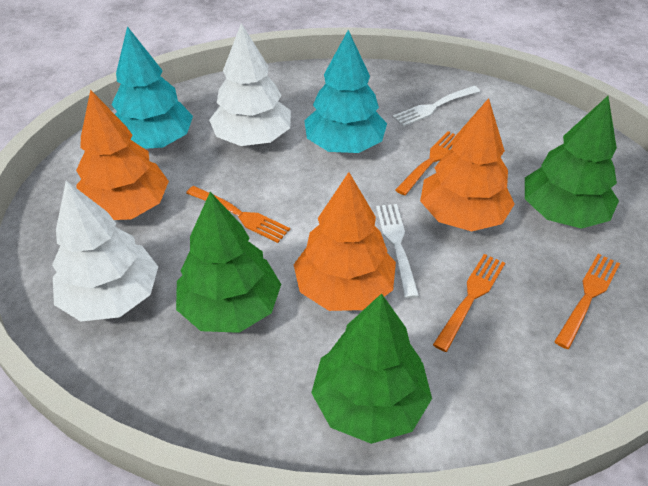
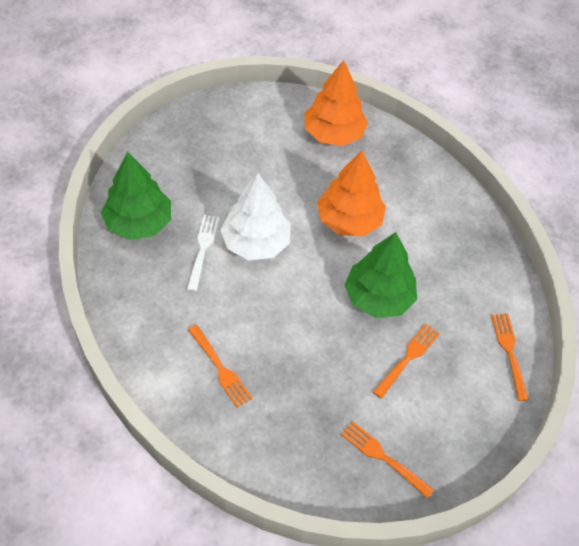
green tree: 3 -> 2
orange tree: 3 -> 2
turquoise tree: 2 -> 0
white fork: 2 -> 1
white tree: 2 -> 1

